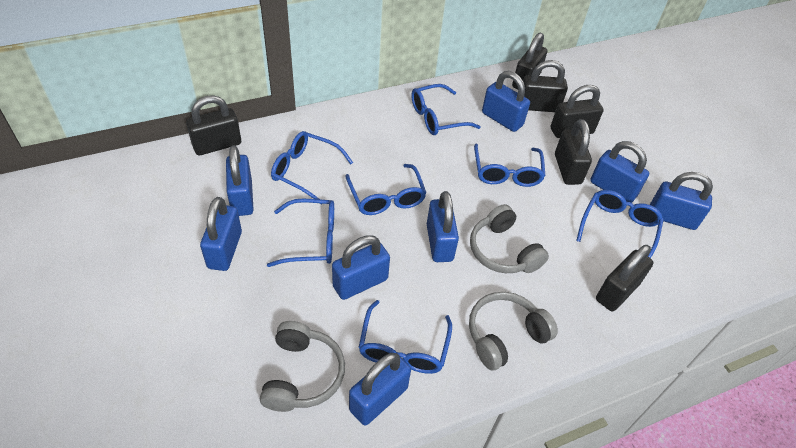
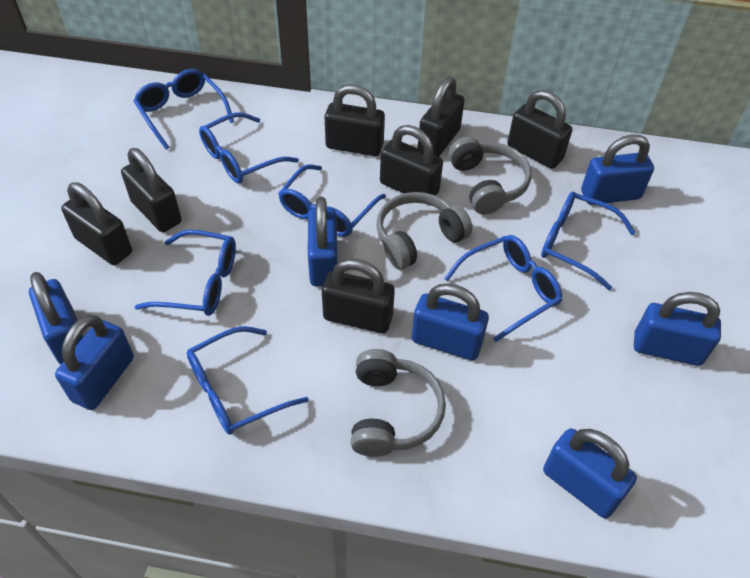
black padlock: 6 -> 7
blue padlock: 8 -> 7

